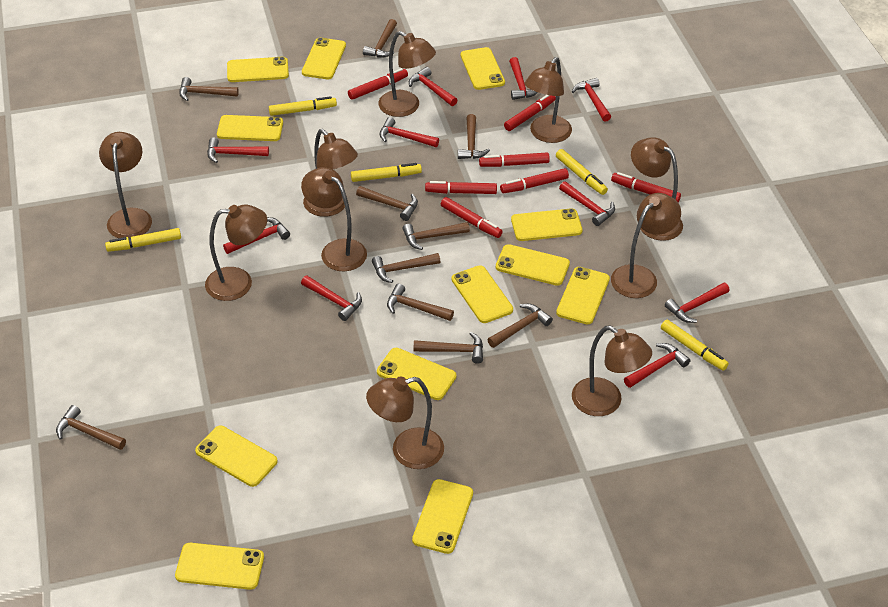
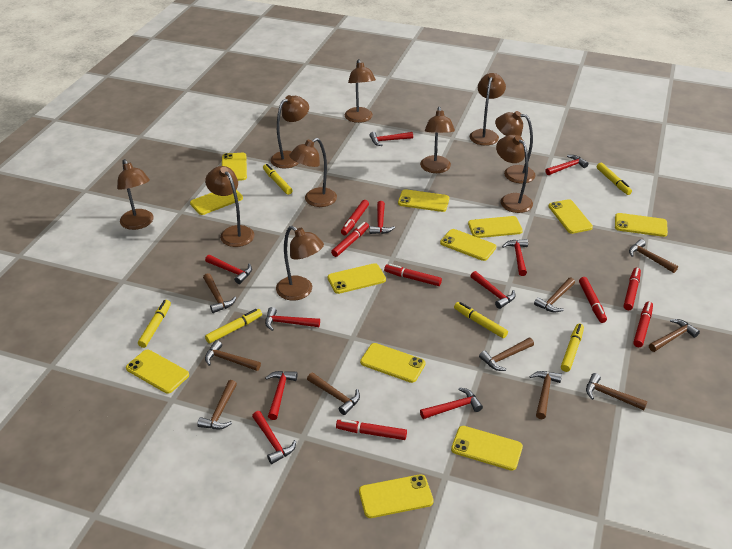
yellow marker: 5 -> 6

